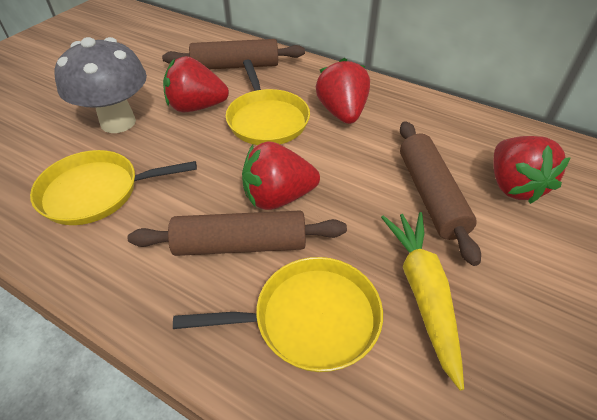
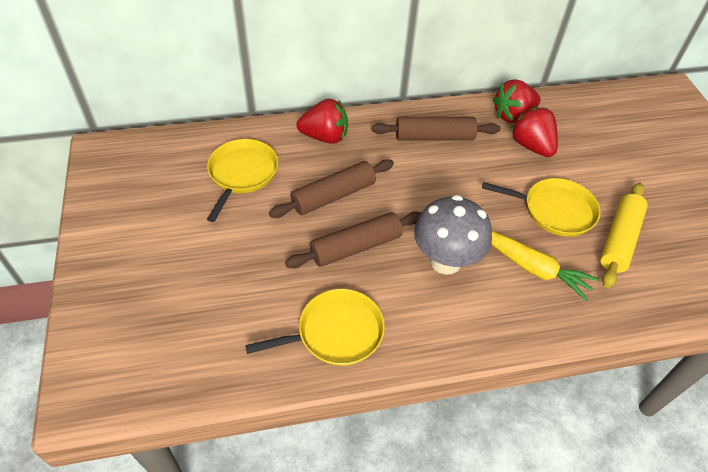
red strawberry: 4 -> 3
yellow rolling pin: 0 -> 1

